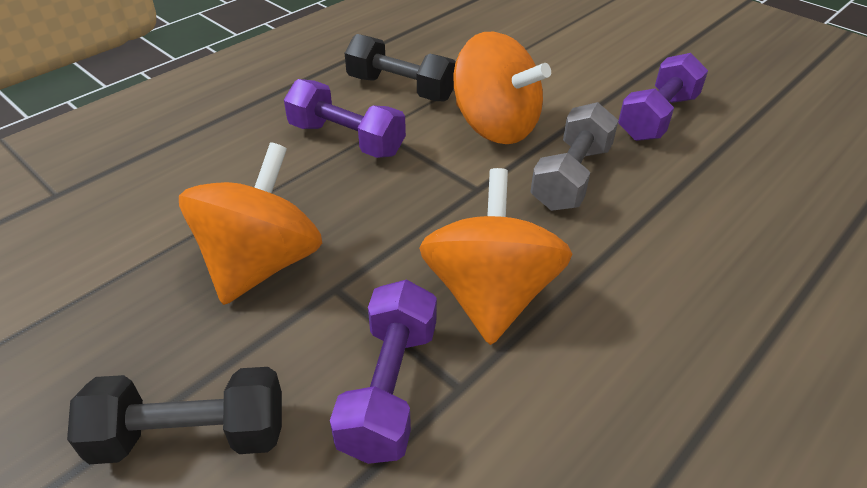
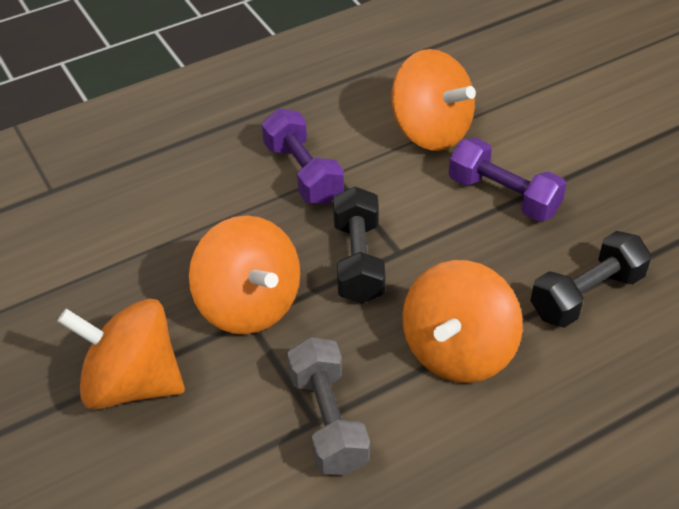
orange spinning top: 3 -> 4
purple dumbbell: 3 -> 2

